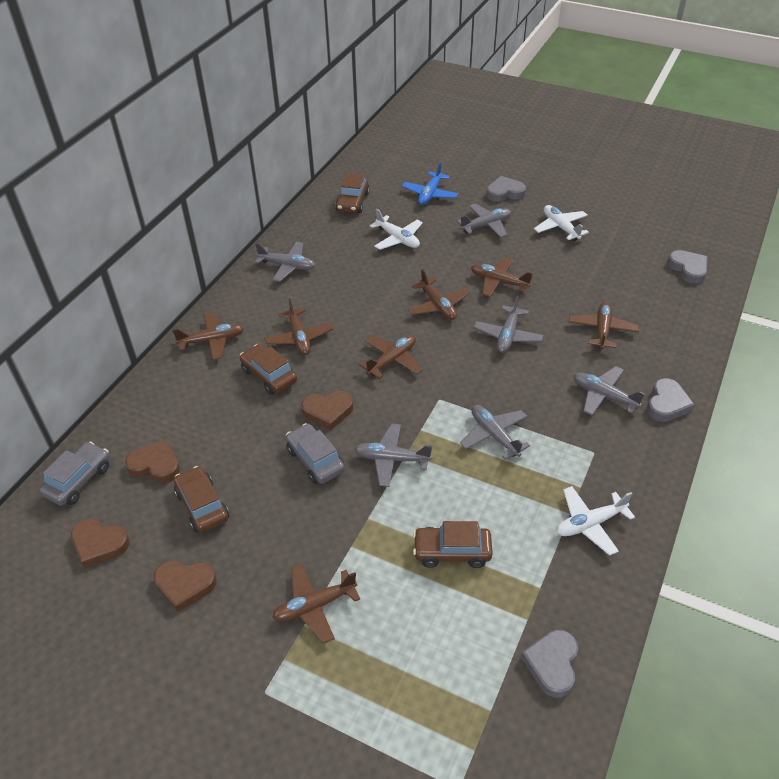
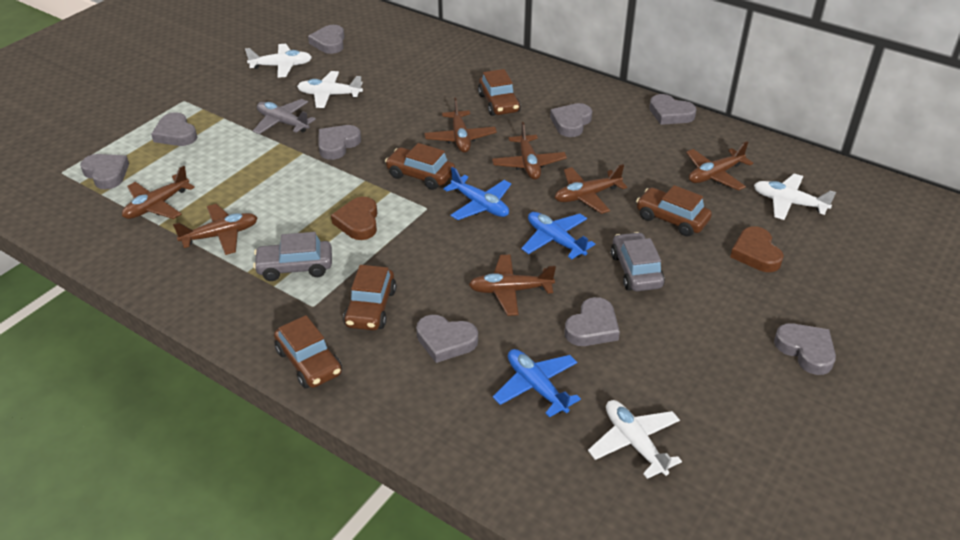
blue plane: 1 -> 3
brown car: 4 -> 5
brown heart: 4 -> 2
grey heart: 4 -> 9
grey plane: 6 -> 1
white plane: 3 -> 4

